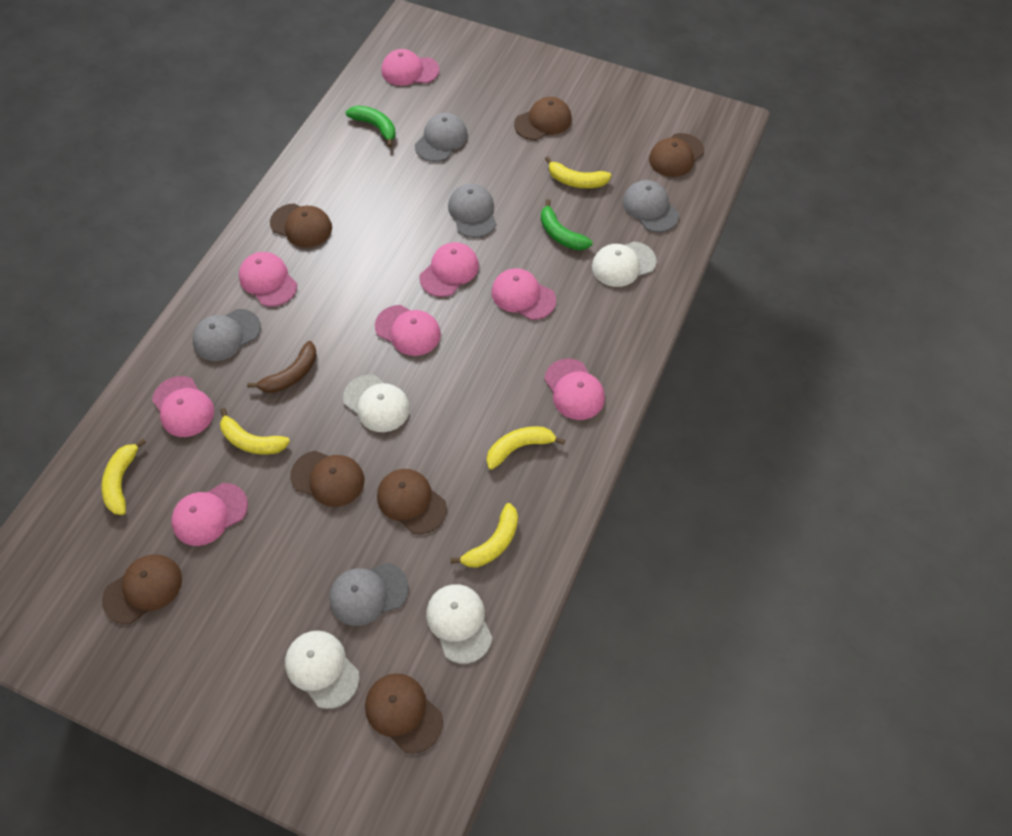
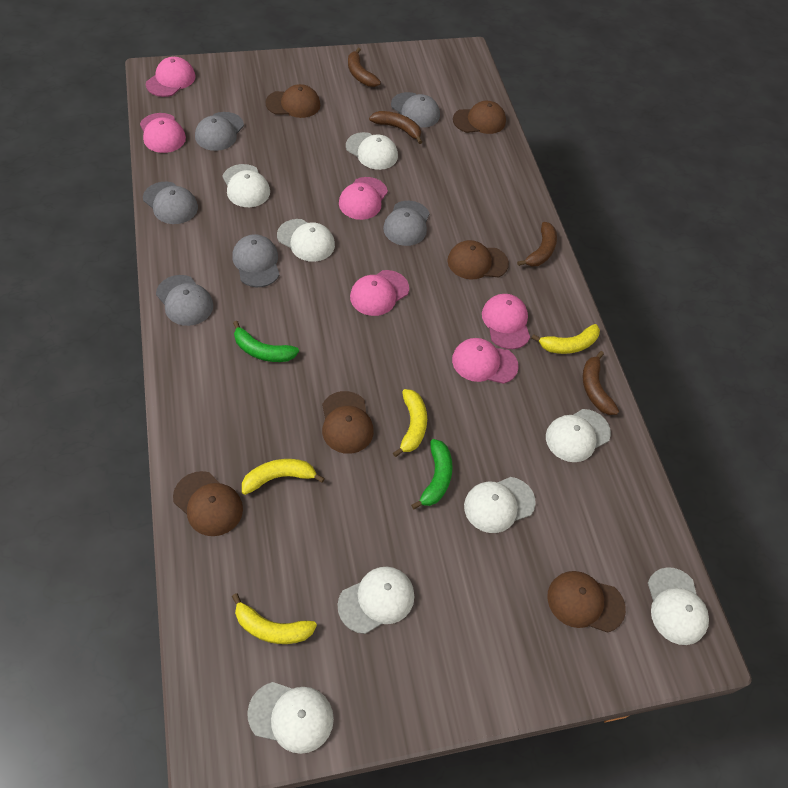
brown banana: 1 -> 4
brown cap: 7 -> 6
grey cap: 5 -> 6
pink cap: 8 -> 6
white cap: 4 -> 8
yellow banana: 5 -> 4

